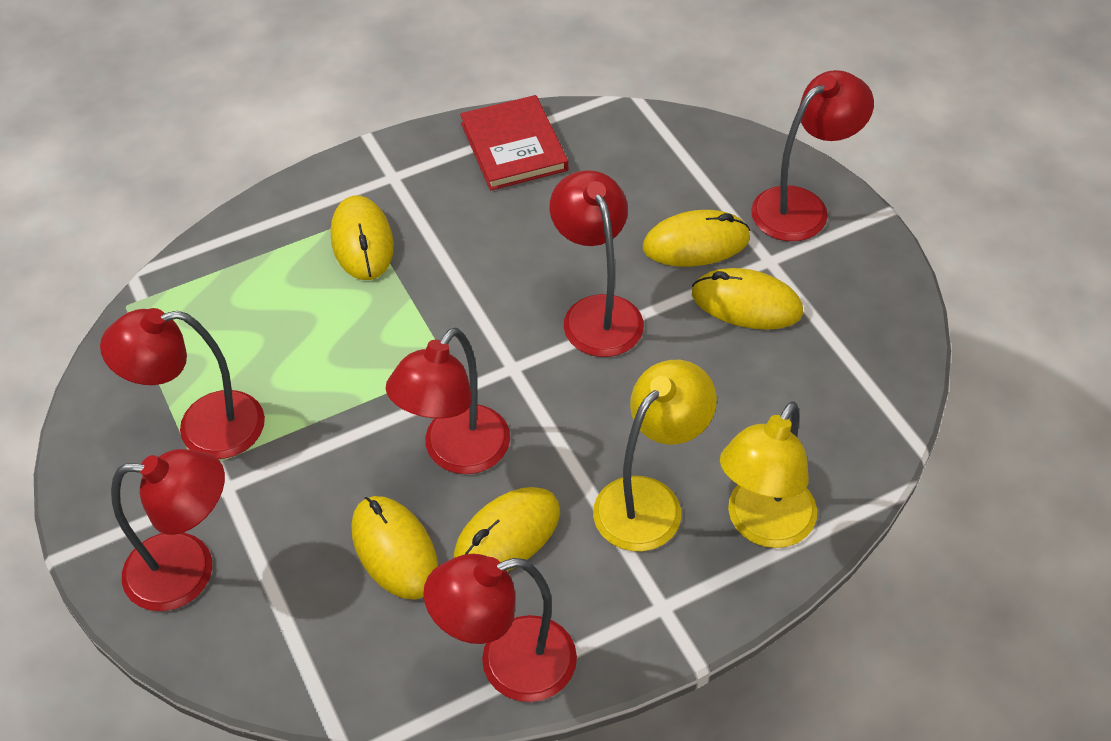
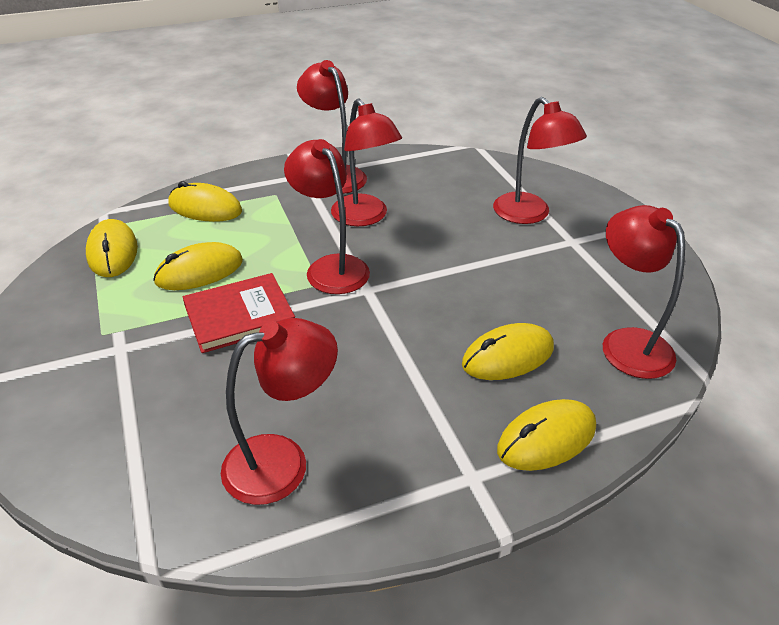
yellow lamp: 2 -> 0

